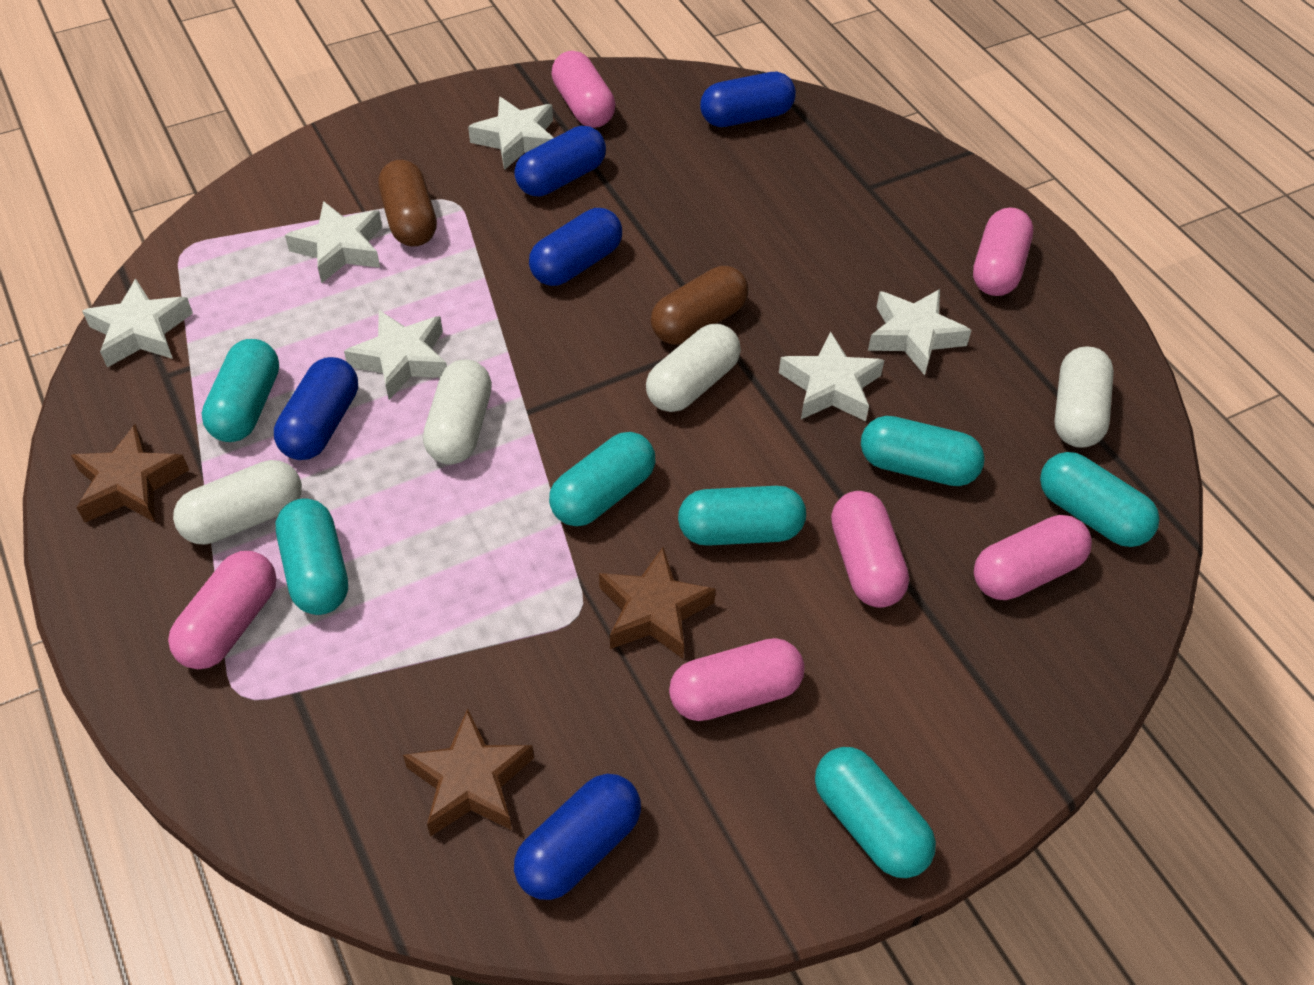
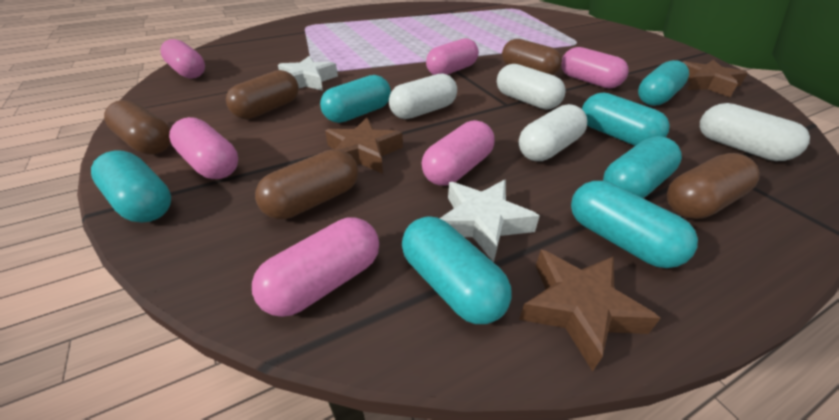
blue capsule: 5 -> 0
brown capsule: 2 -> 5
white star: 6 -> 2

